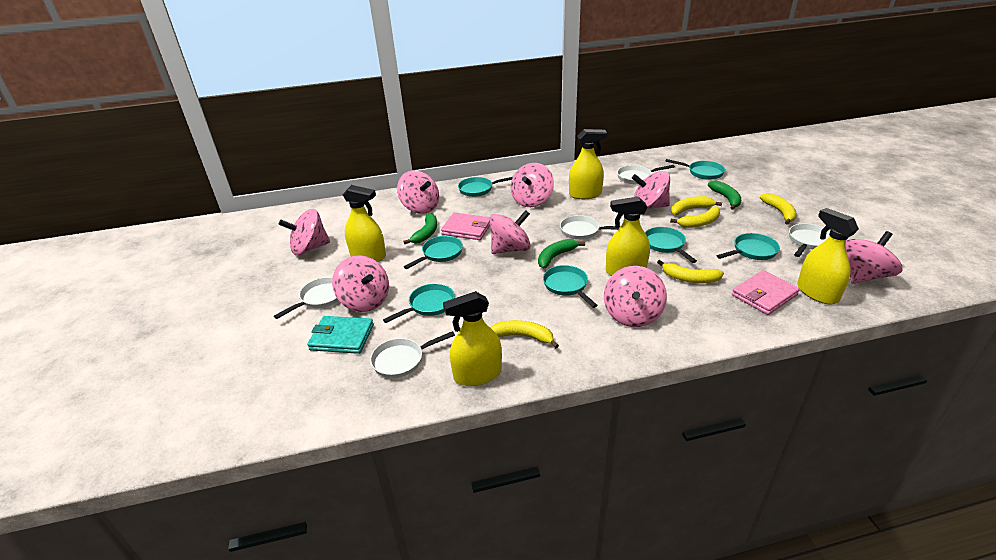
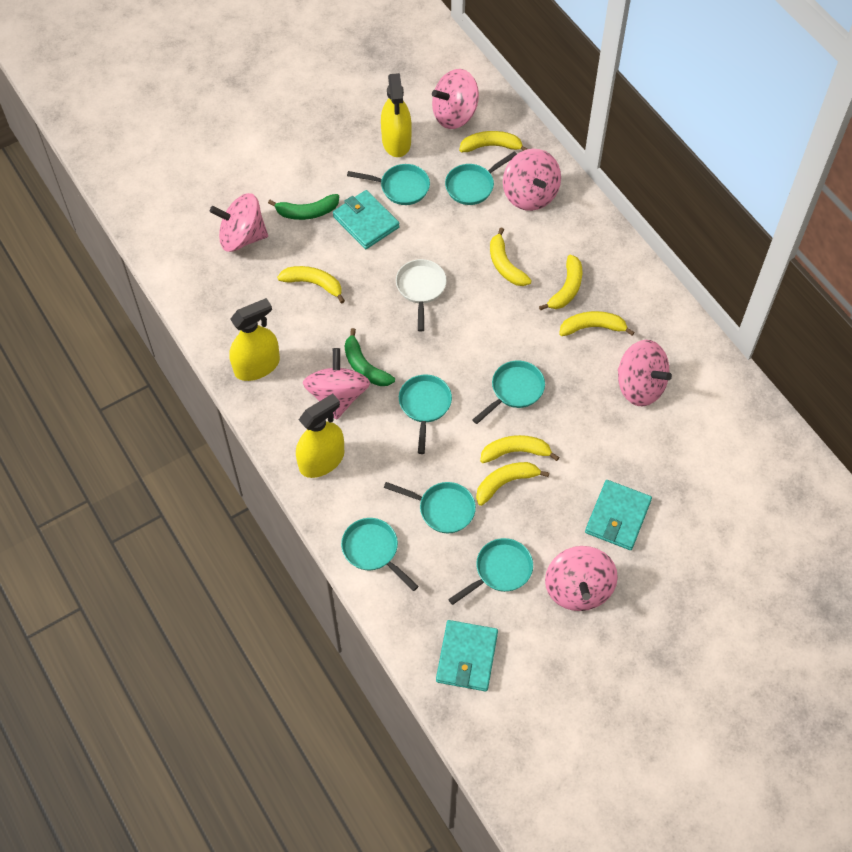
green banana: 3 -> 2
pink spinning top: 8 -> 6
pink wallet: 2 -> 0
turquoise wallet: 1 -> 3
white pan: 5 -> 1
yellow banana: 5 -> 7
yellow spray bottle: 5 -> 3

